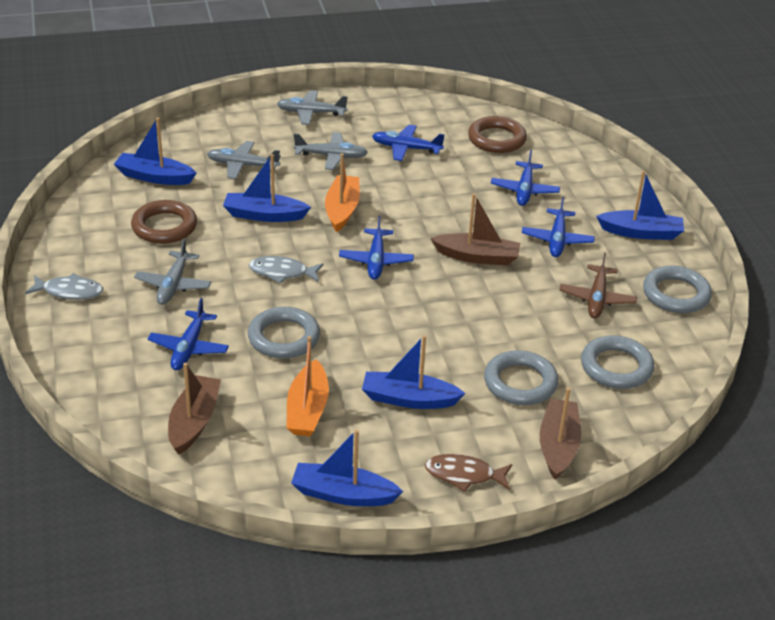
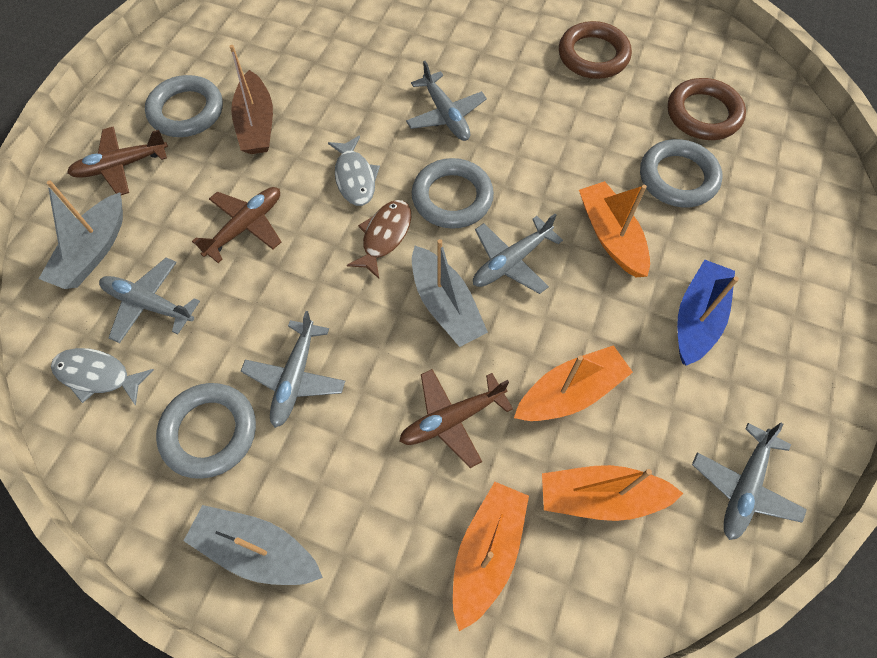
blue boat: 5 -> 1
blue plane: 5 -> 0
brown boat: 3 -> 1
brown plane: 1 -> 3
grey boat: 0 -> 3
grey plane: 4 -> 5
orange boat: 2 -> 4

